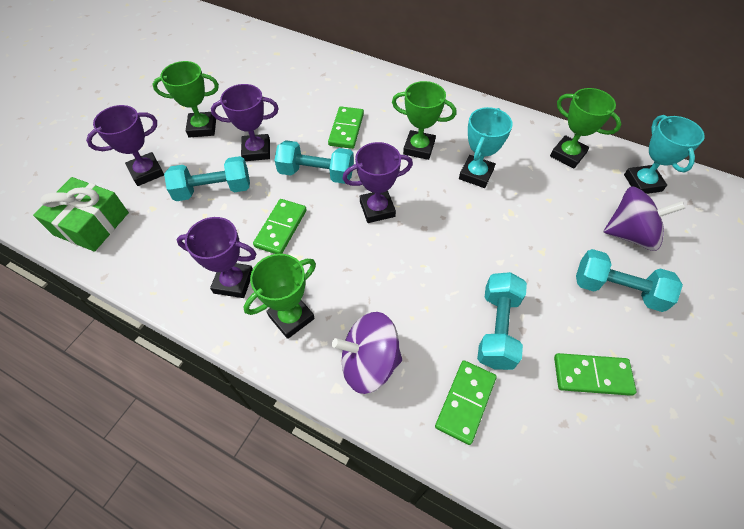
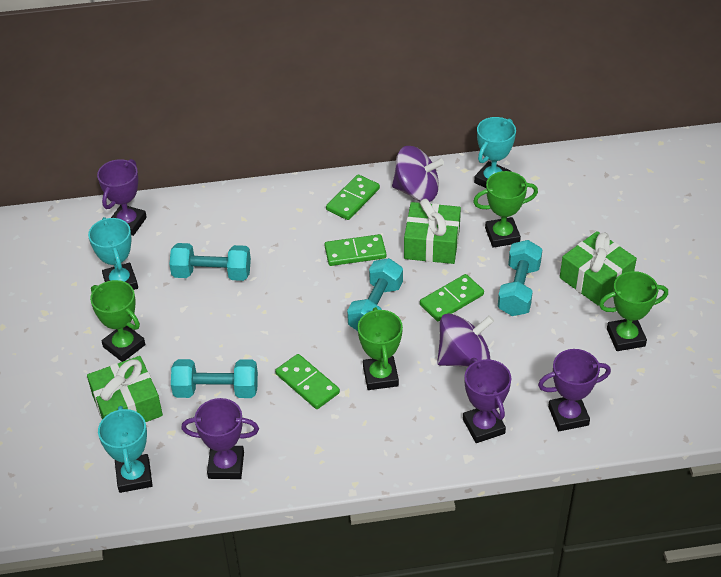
green gift: 1 -> 3
turquoise trophy: 2 -> 3

